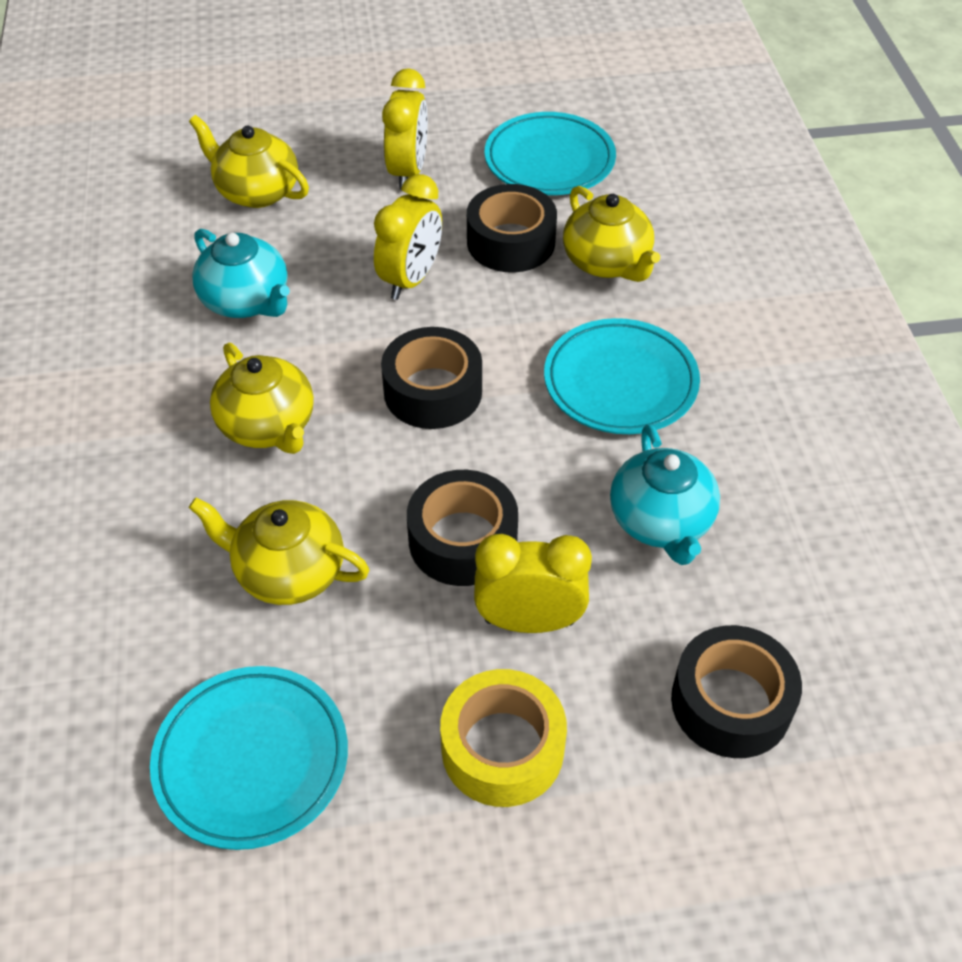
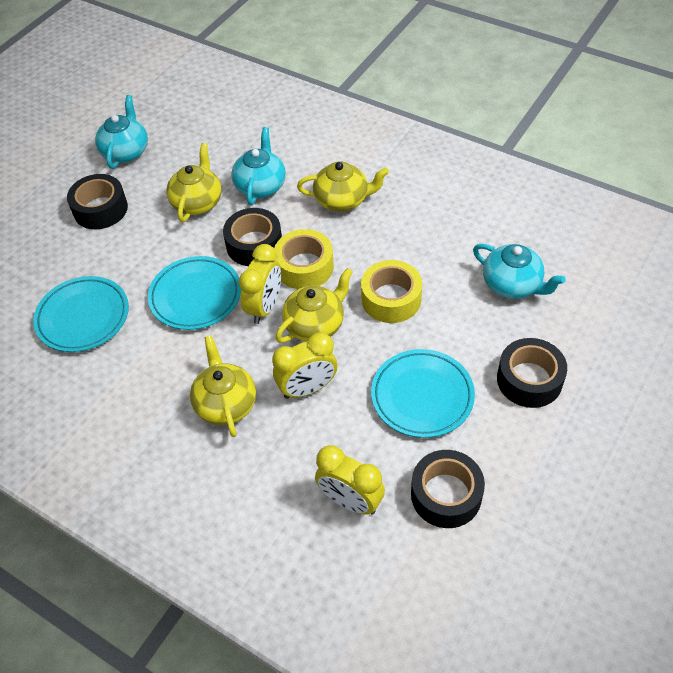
turquoise teapot: 2 -> 3
yellow tape: 1 -> 2

